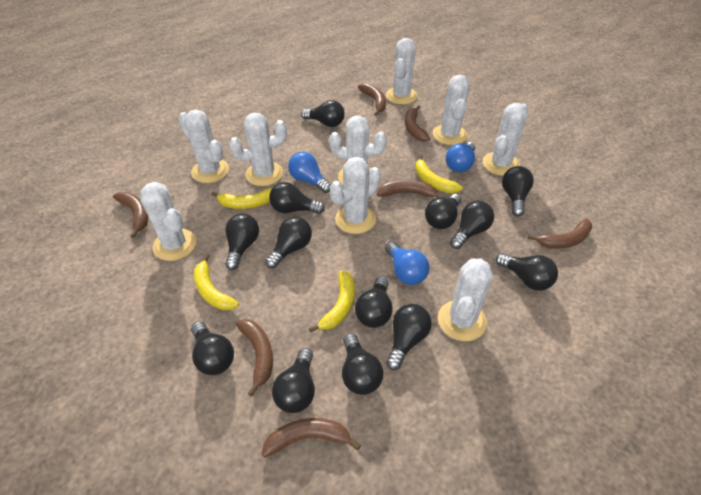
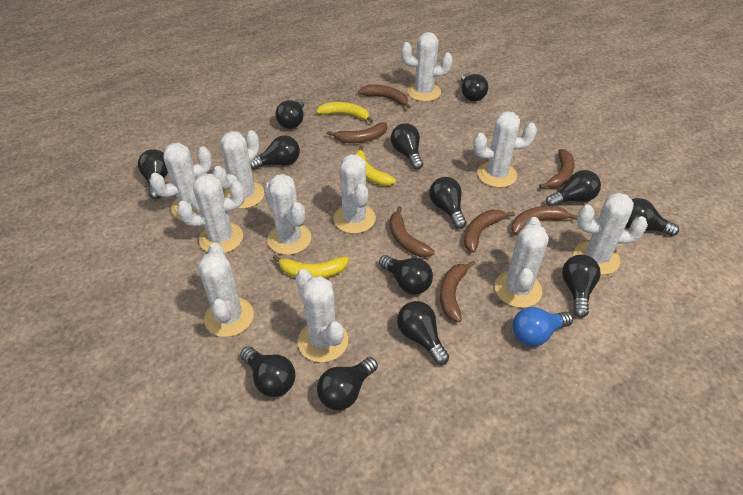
blue light bulb: 3 -> 1
white cactus: 9 -> 11
yellow banana: 4 -> 3

